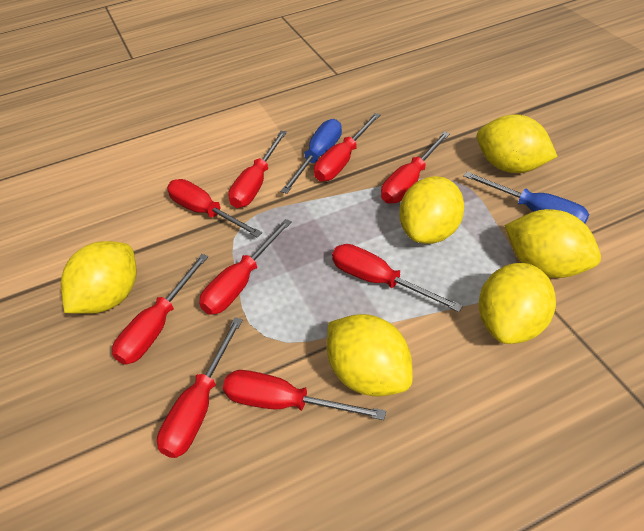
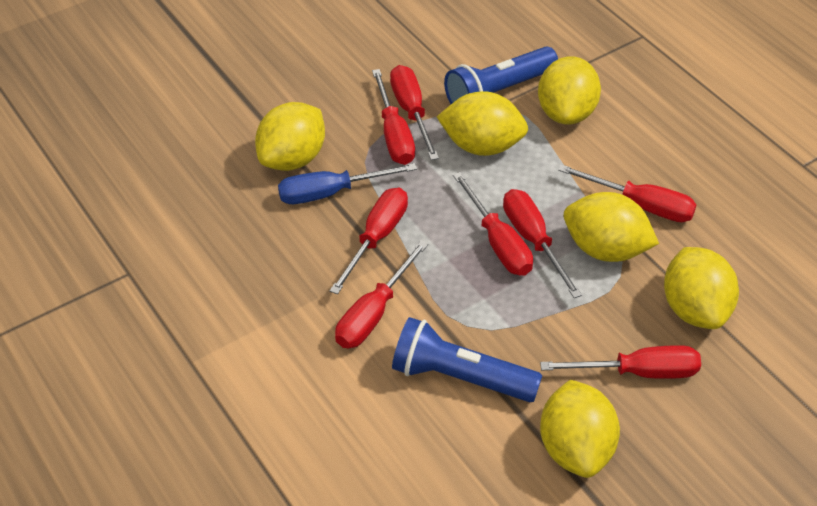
blue flashlight: 0 -> 2
blue screwdriver: 2 -> 1
red screwdriver: 9 -> 8

